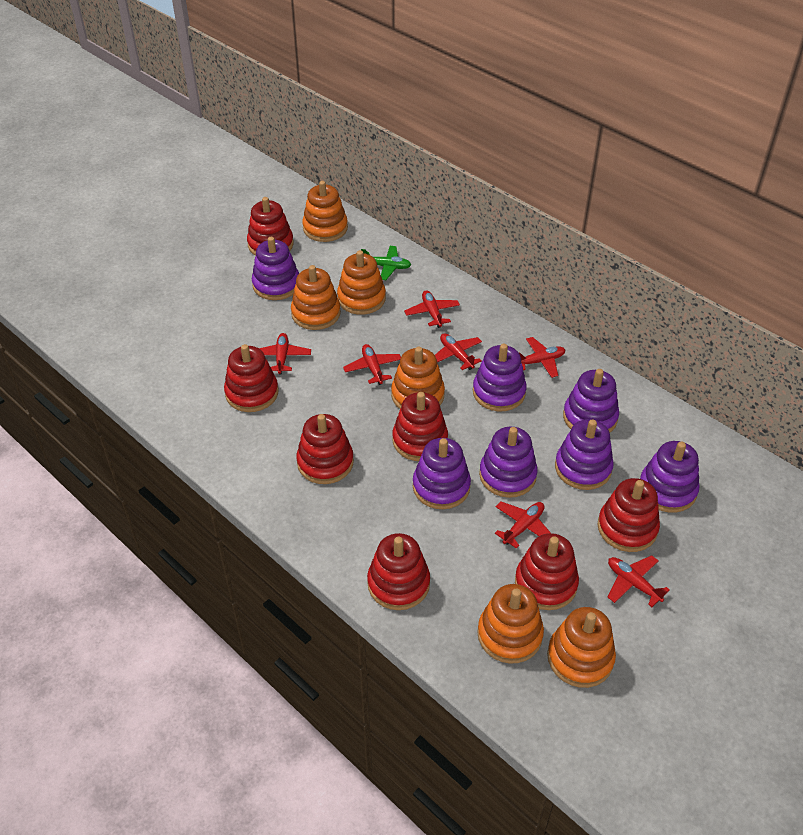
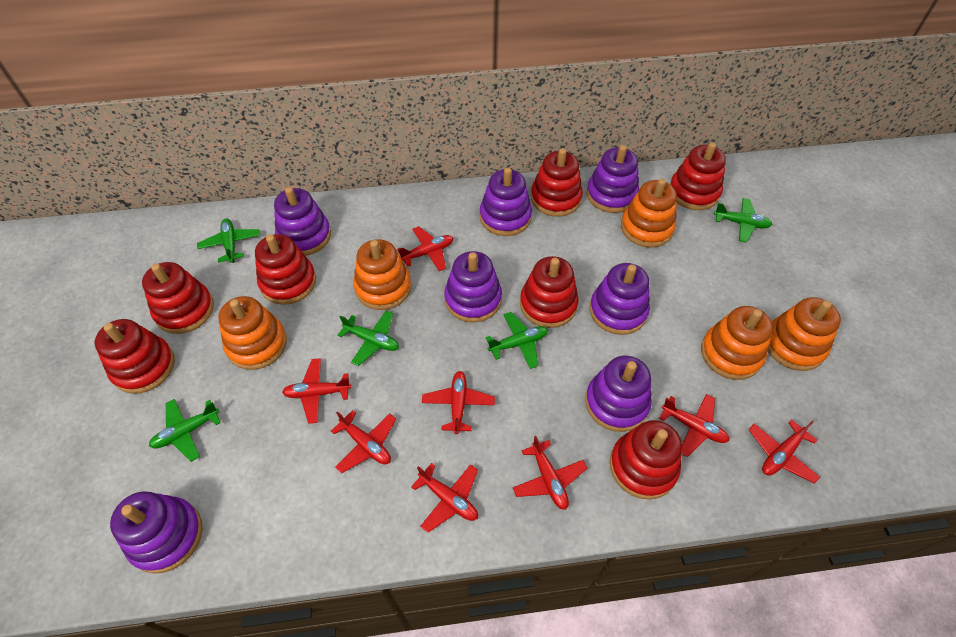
green plane: 1 -> 5
orange stacking toy: 6 -> 5
red plane: 7 -> 8

